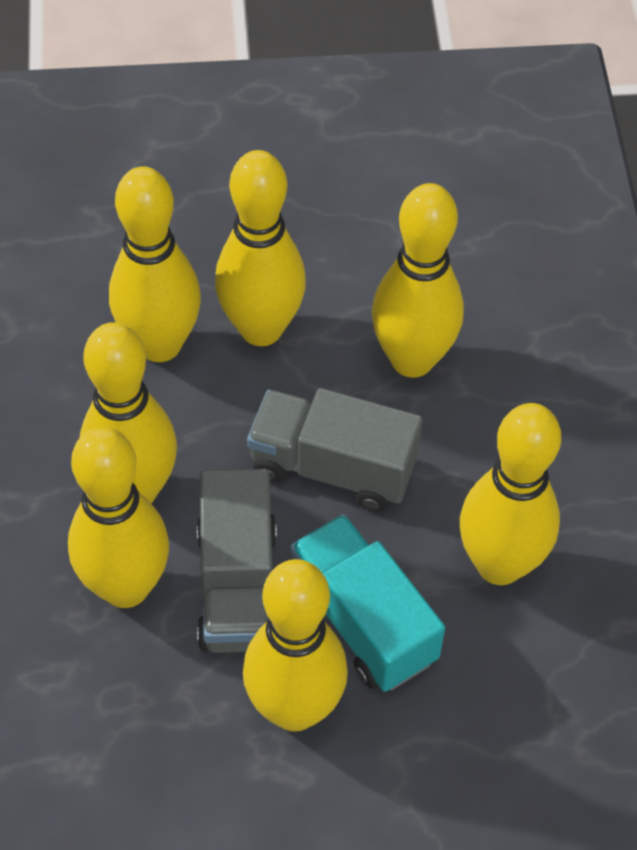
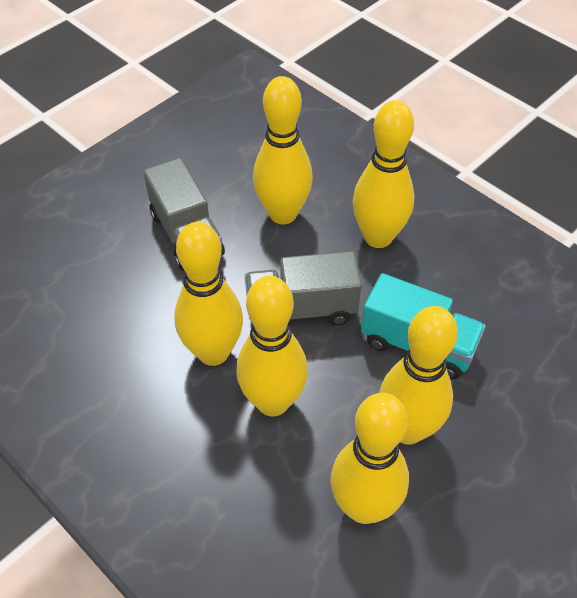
yellow bowling pin: 7 -> 6

